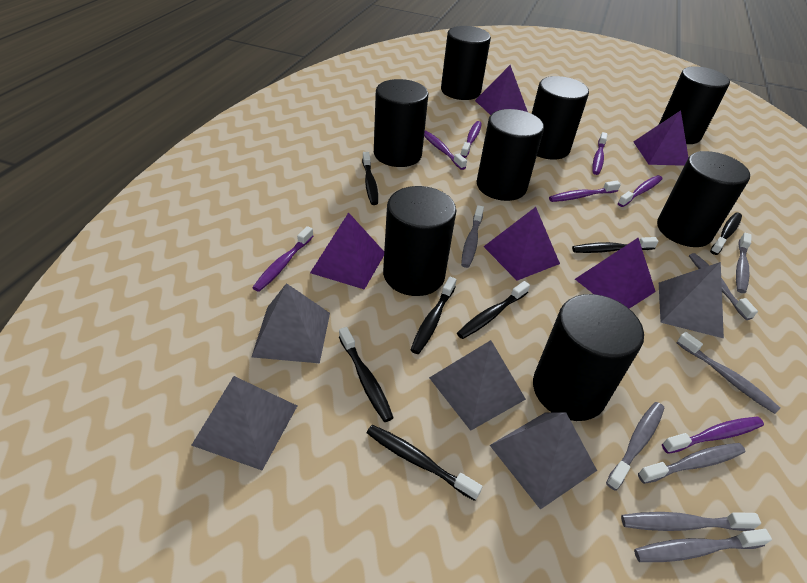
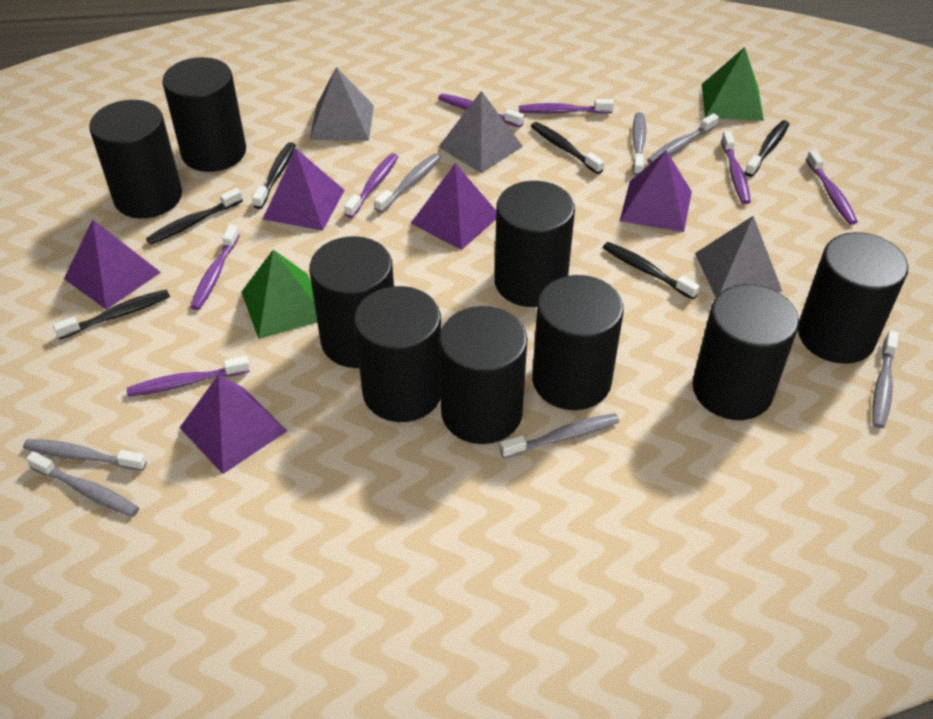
black cylinder: 8 -> 9
black toothbrush: 7 -> 6
green pyramid: 0 -> 2
grey pyramid: 5 -> 3
grey toothbrush: 8 -> 7

